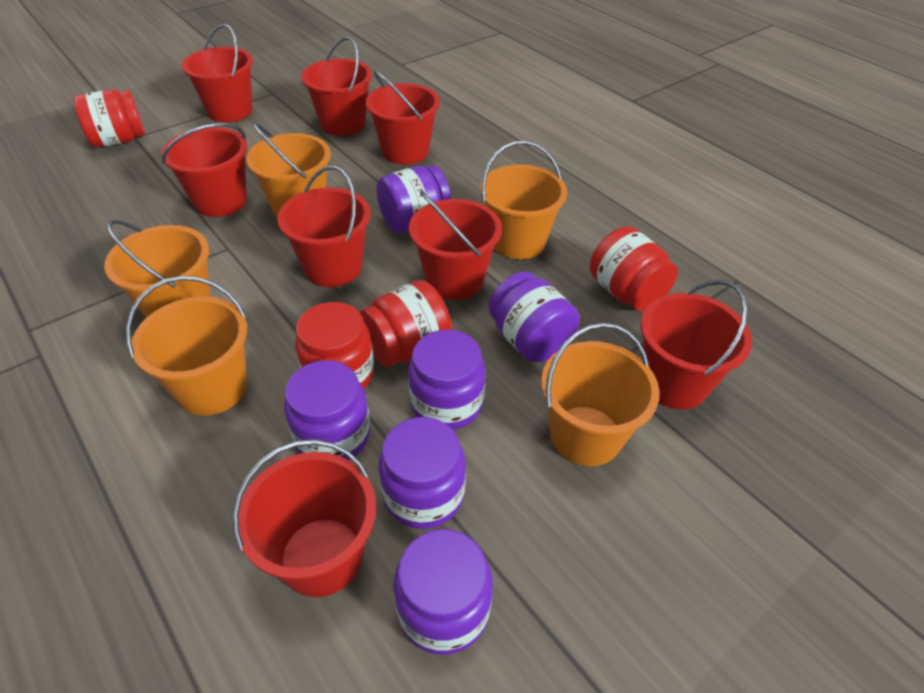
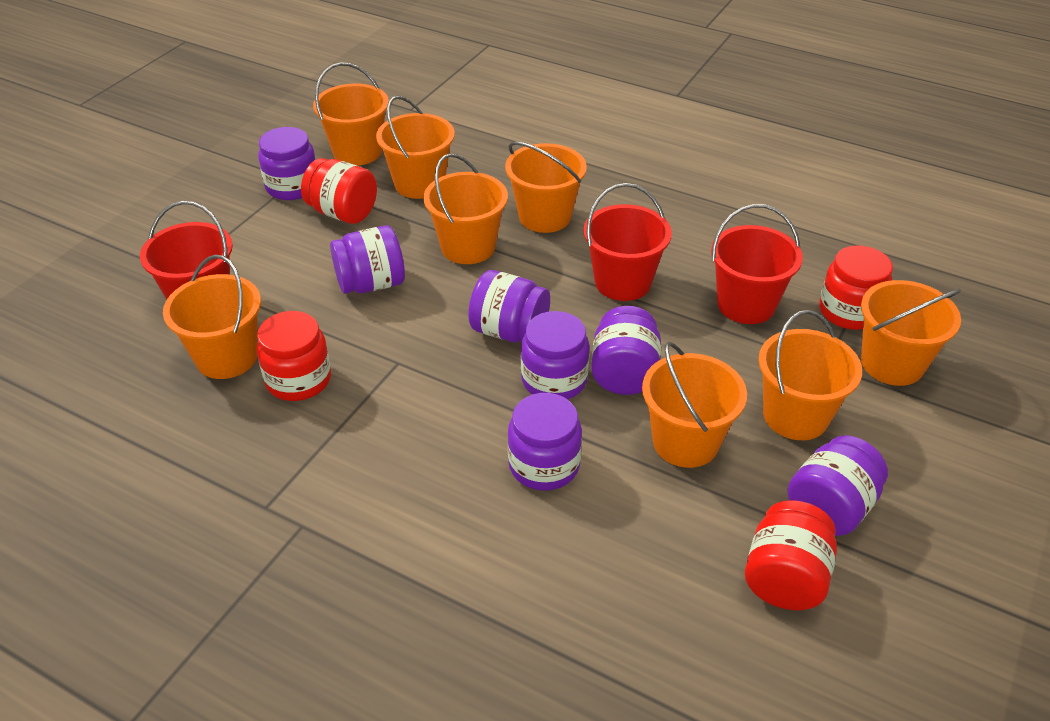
orange bucket: 5 -> 8
purple jar: 6 -> 7
red bucket: 8 -> 3

